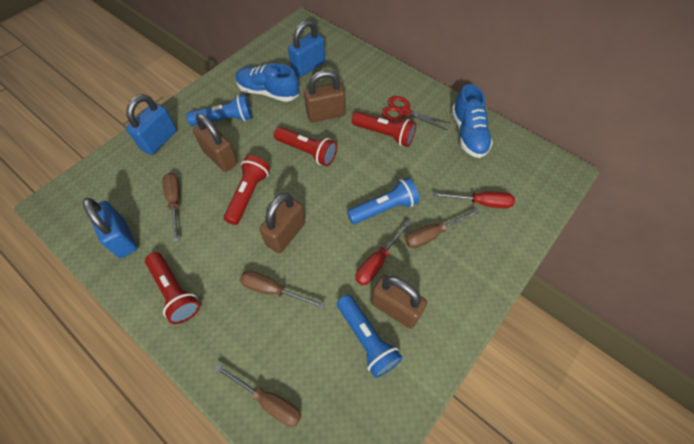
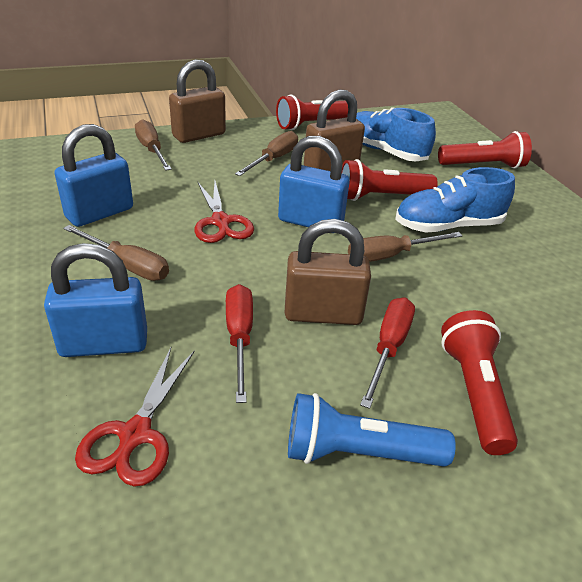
blue flashlight: 3 -> 1
brown padlock: 4 -> 3
red scissors: 1 -> 2

